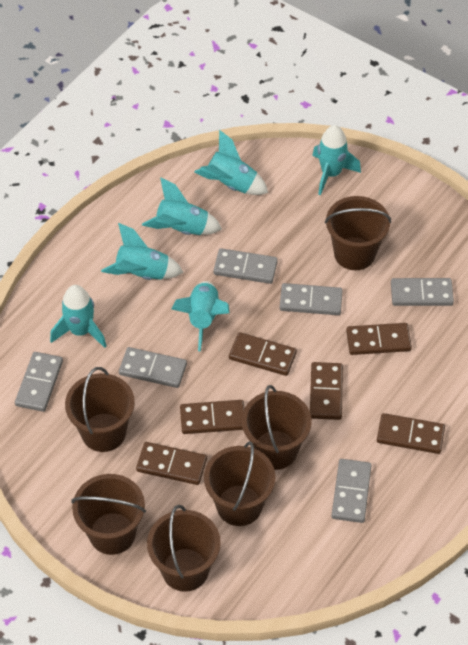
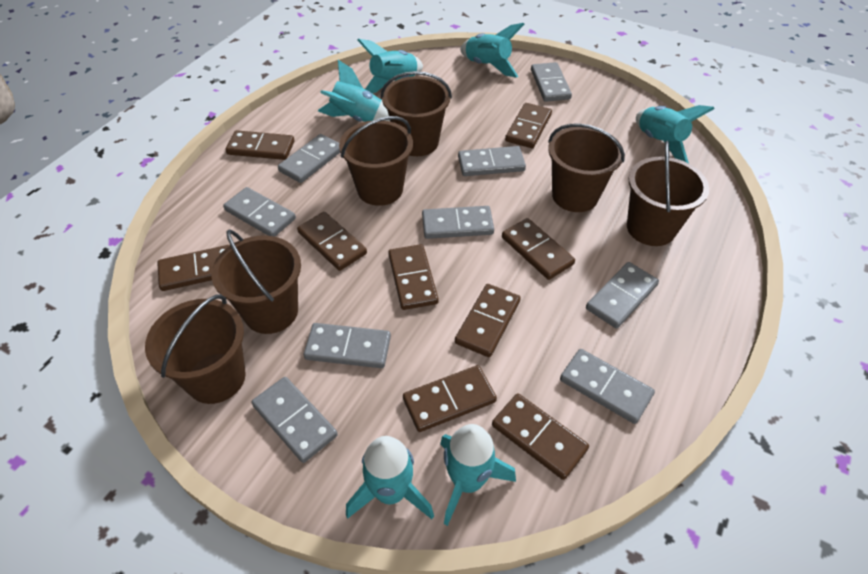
brown domino: 6 -> 9
grey domino: 6 -> 9

